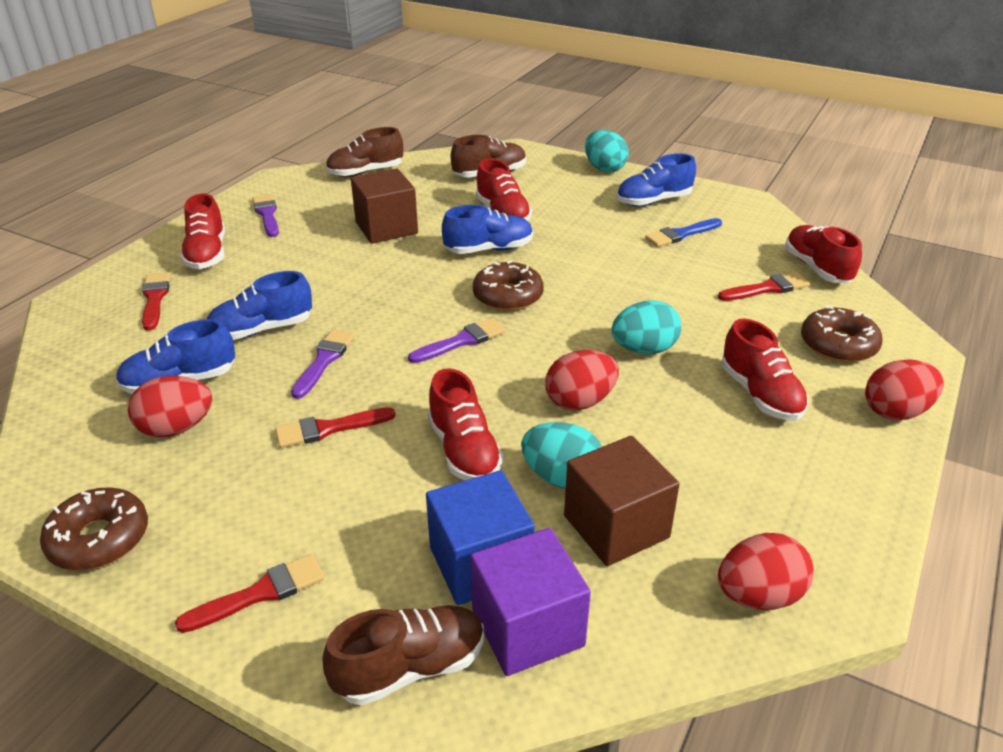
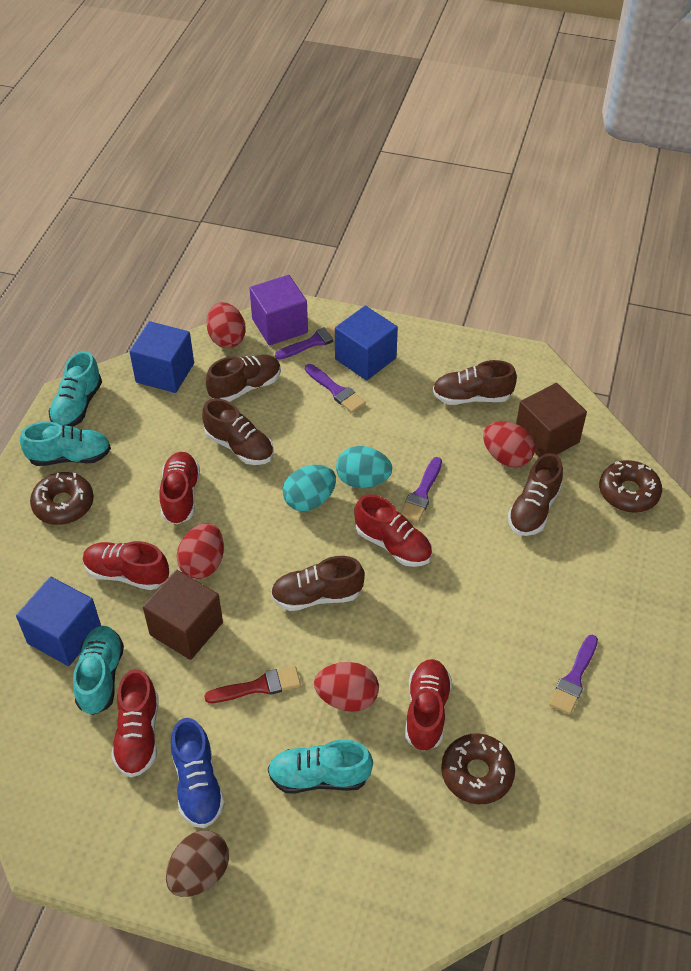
blue brush: 1 -> 0
blue cube: 1 -> 3
blue shoe: 4 -> 1
brown egg: 0 -> 1
brown shoe: 3 -> 5
purple brush: 3 -> 4
red brush: 4 -> 1
turquoise egg: 3 -> 2
turquoise shoe: 0 -> 4

